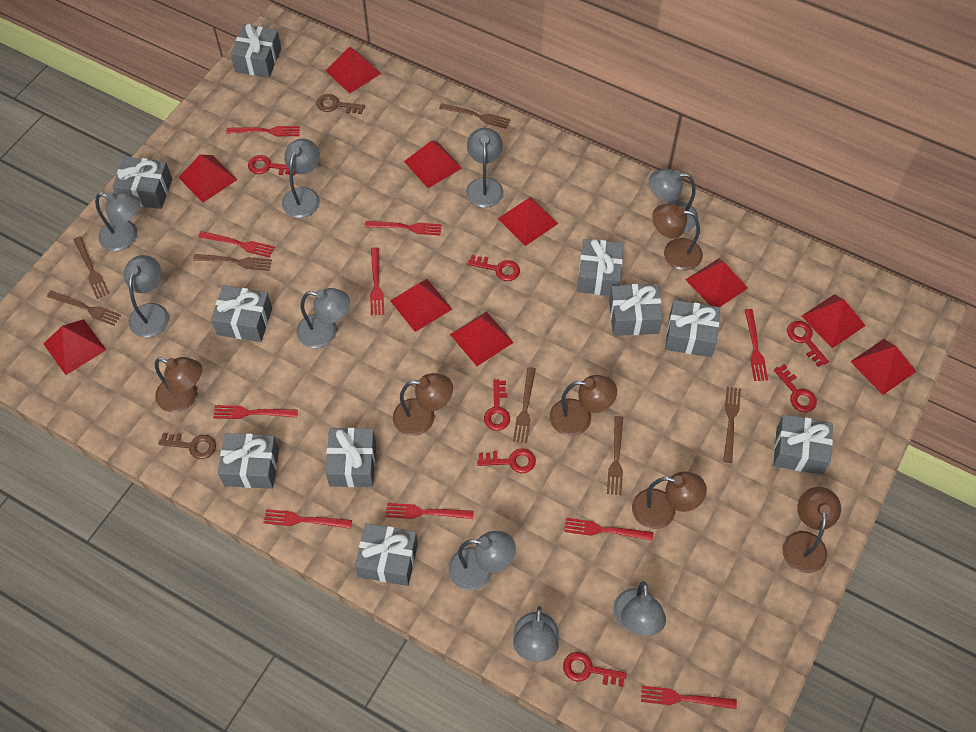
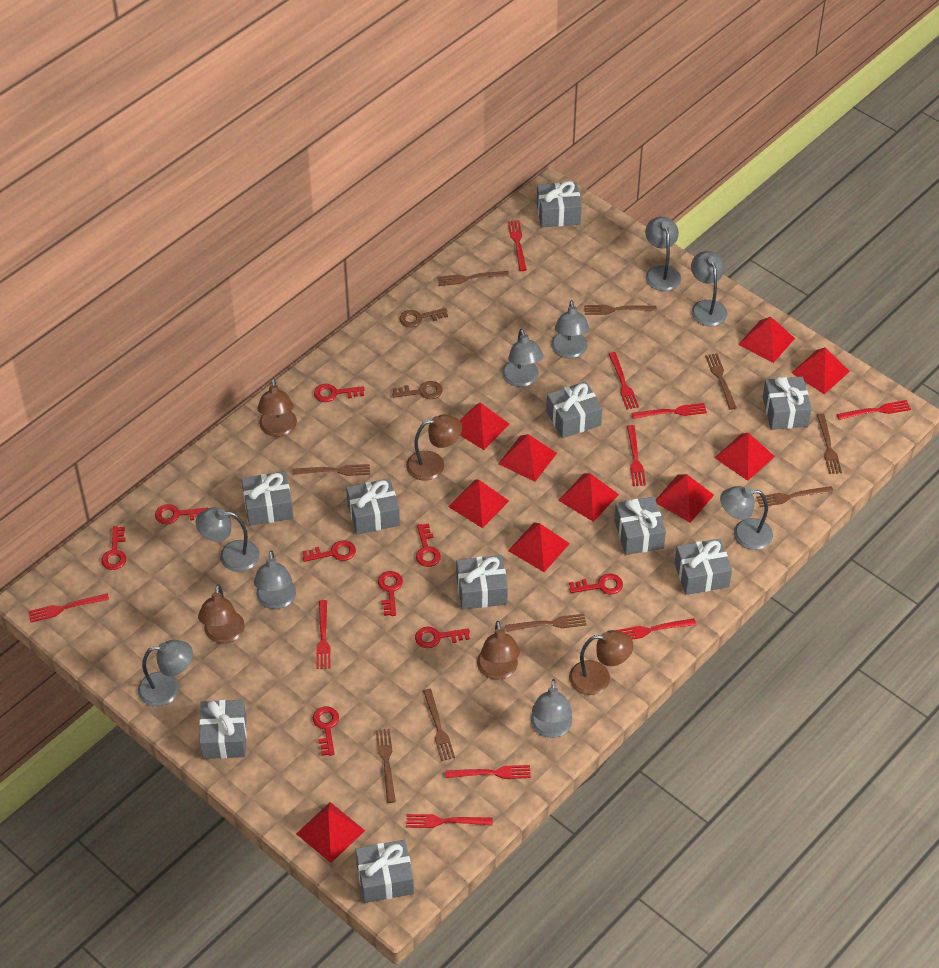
brown fork: 7 -> 9
brown lamp: 6 -> 5
red key: 7 -> 9

